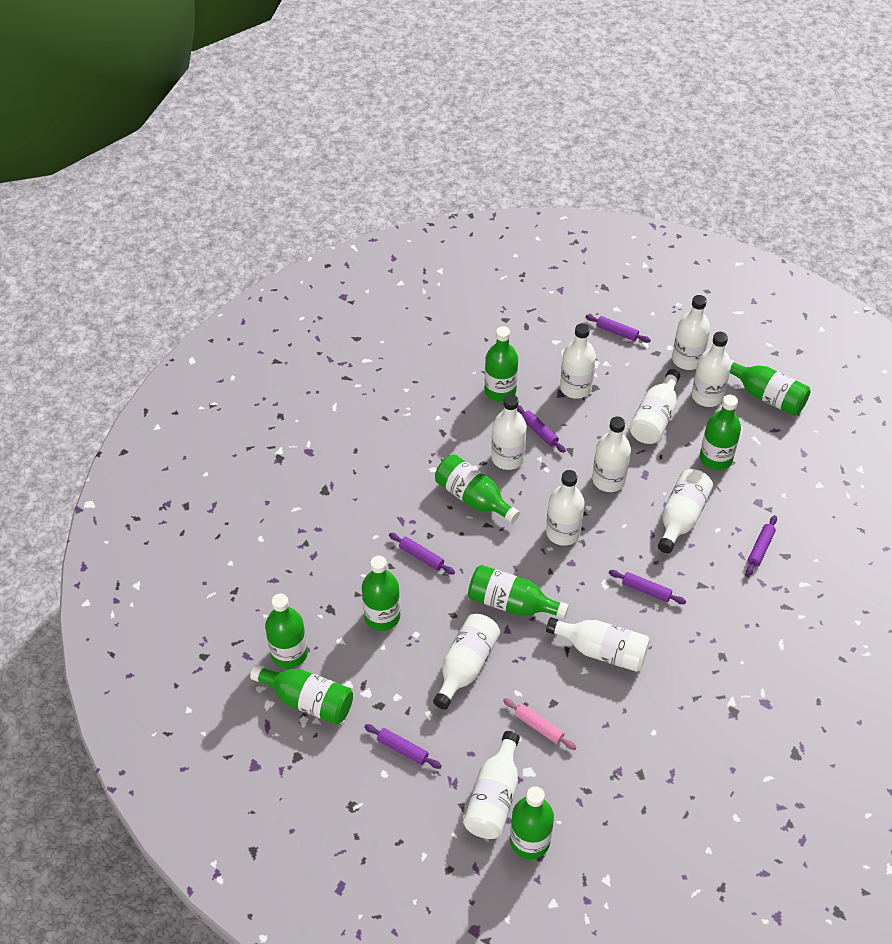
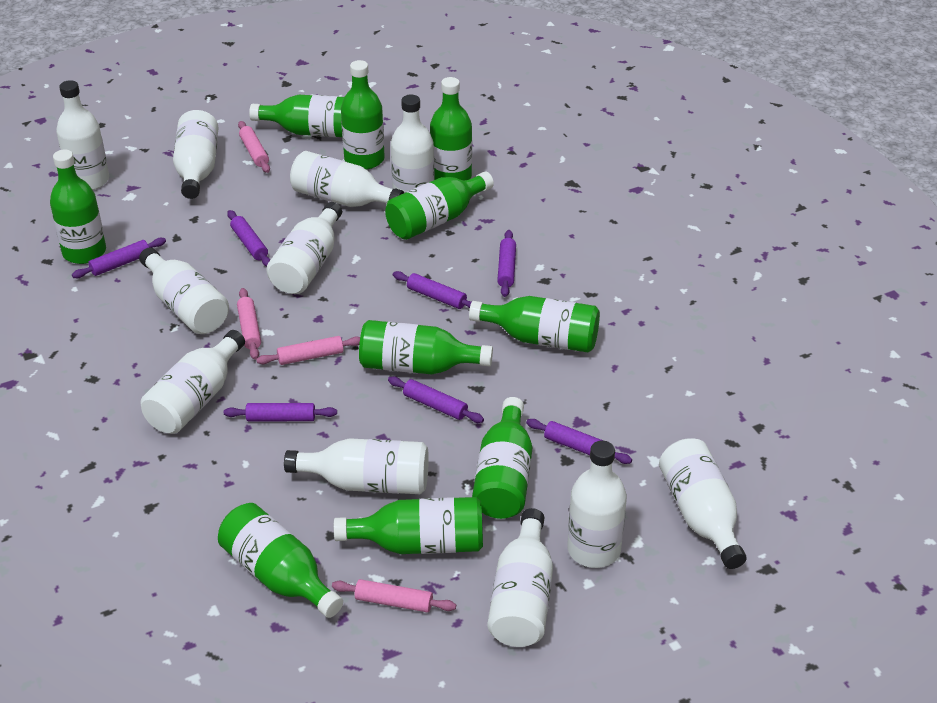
green bottle: 9 -> 10
pink rolling pin: 1 -> 4
purple rolling pin: 6 -> 7

